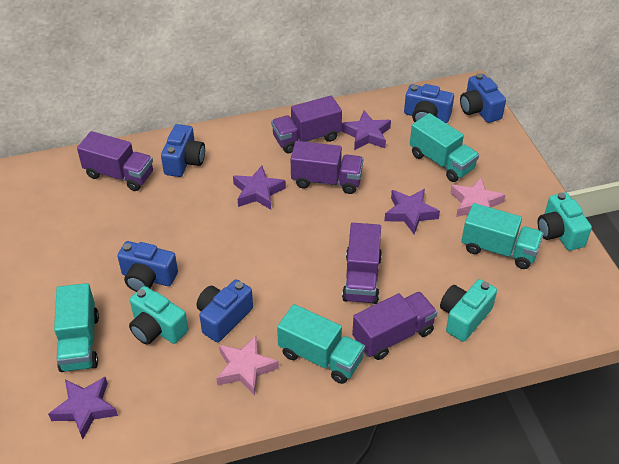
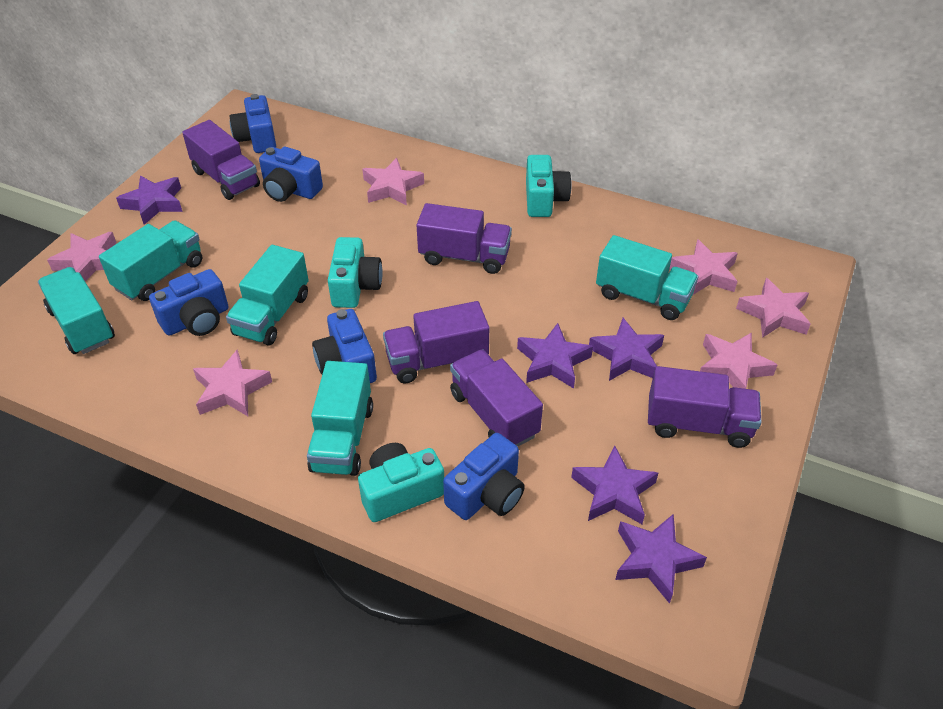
pink star: 2 -> 6
purple star: 4 -> 5
turquoise truck: 4 -> 5

